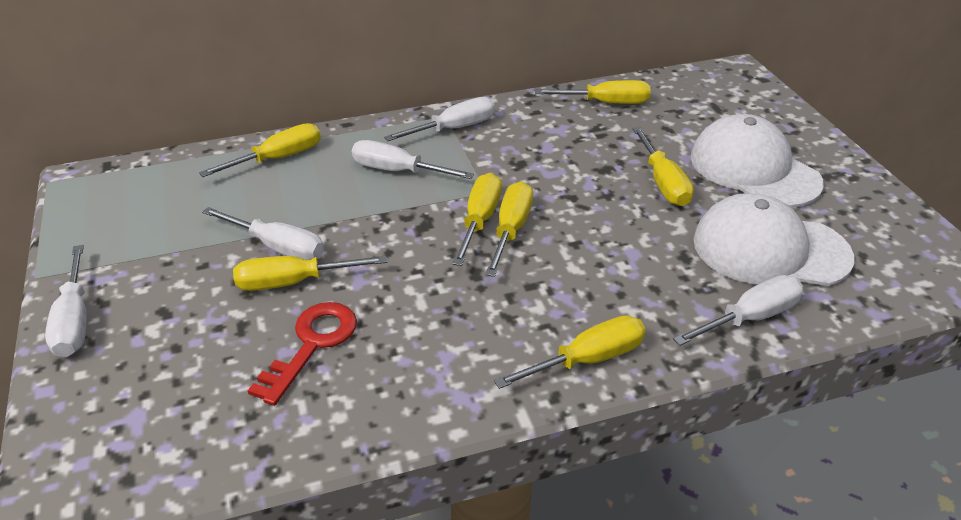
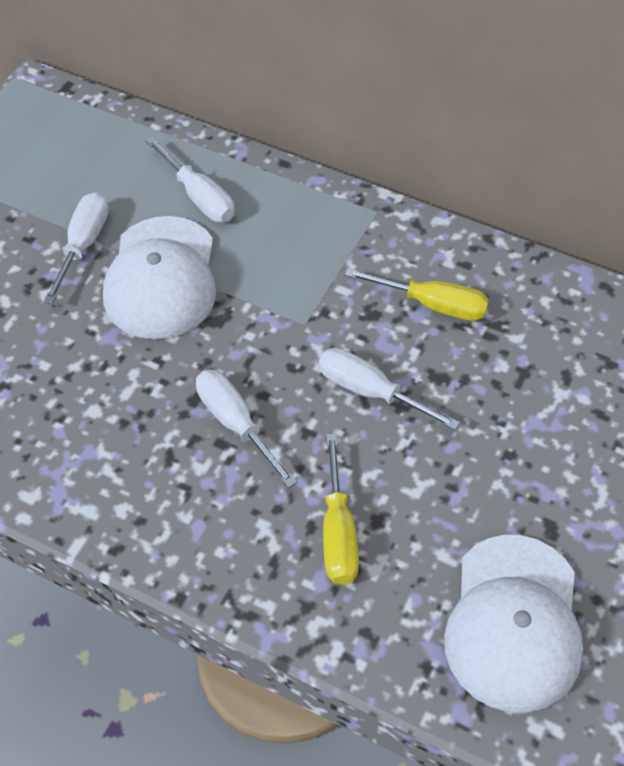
red key: 1 -> 0
white screwdriver: 5 -> 4
yellow screwdriver: 7 -> 2

